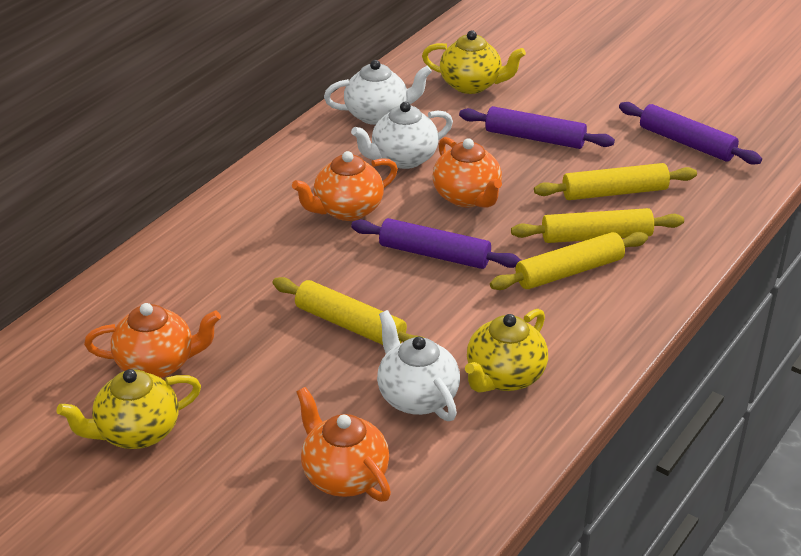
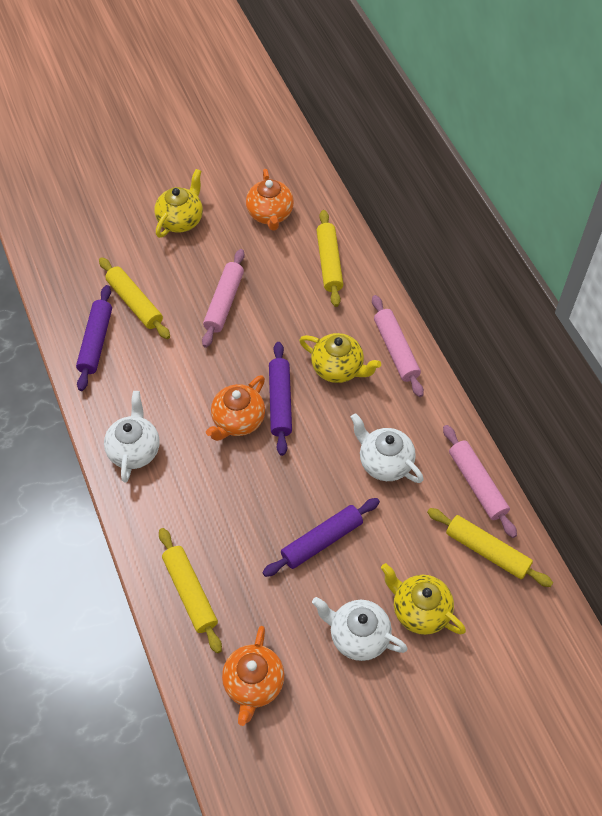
orange teapot: 4 -> 3
pink rolling pin: 0 -> 3

